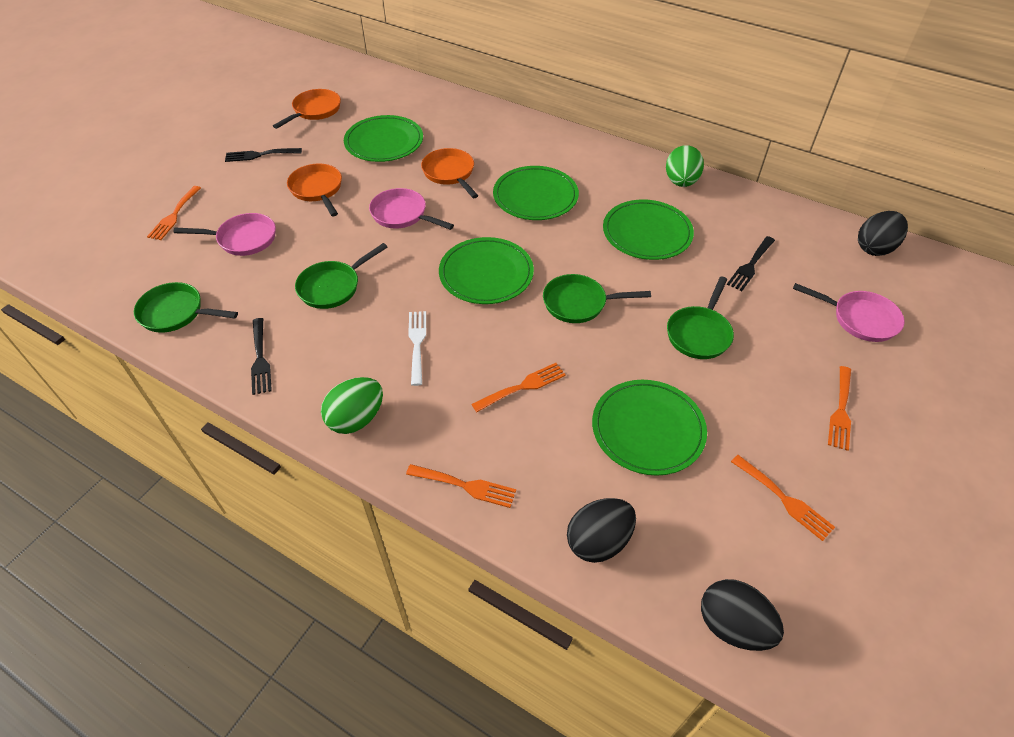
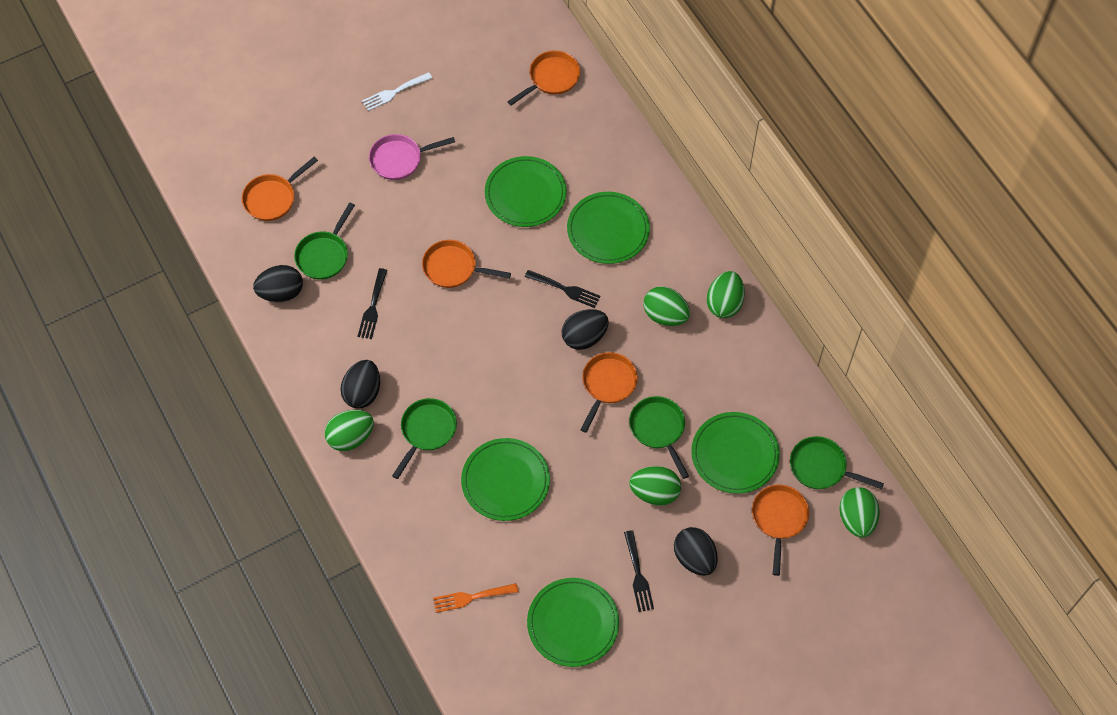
black egg: 3 -> 4
green egg: 2 -> 5
orange fork: 5 -> 1
orange pan: 3 -> 5
pink pan: 3 -> 1

